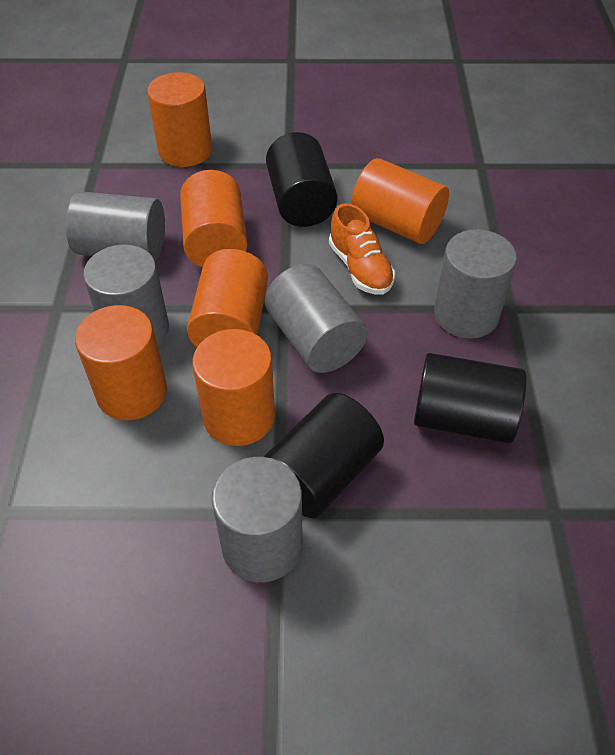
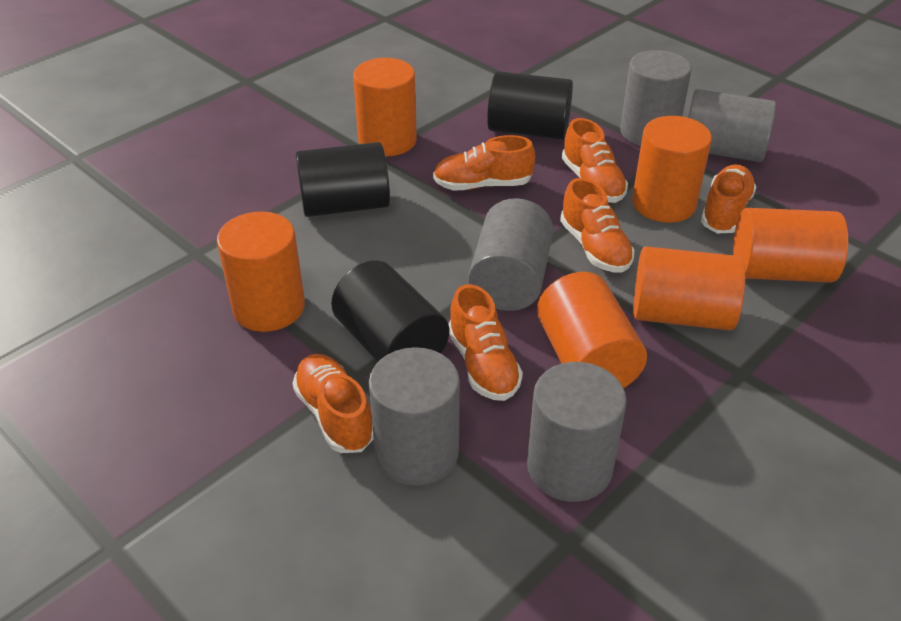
orange shoe: 1 -> 6

